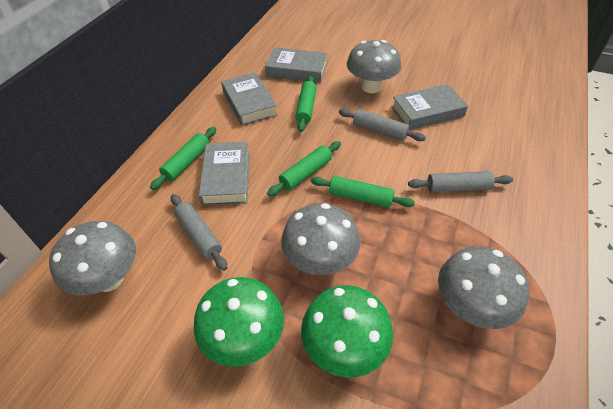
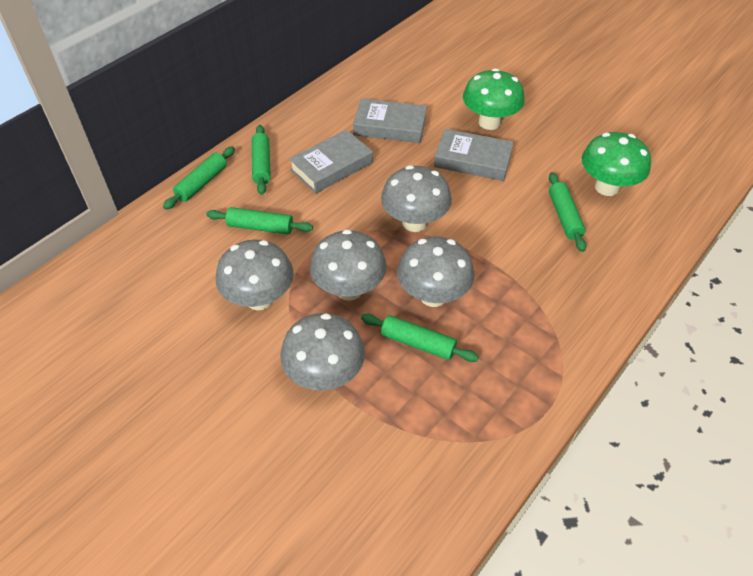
green rolling pin: 4 -> 5
grey book: 4 -> 3
grey mushroom: 4 -> 5
grey rolling pin: 3 -> 0

